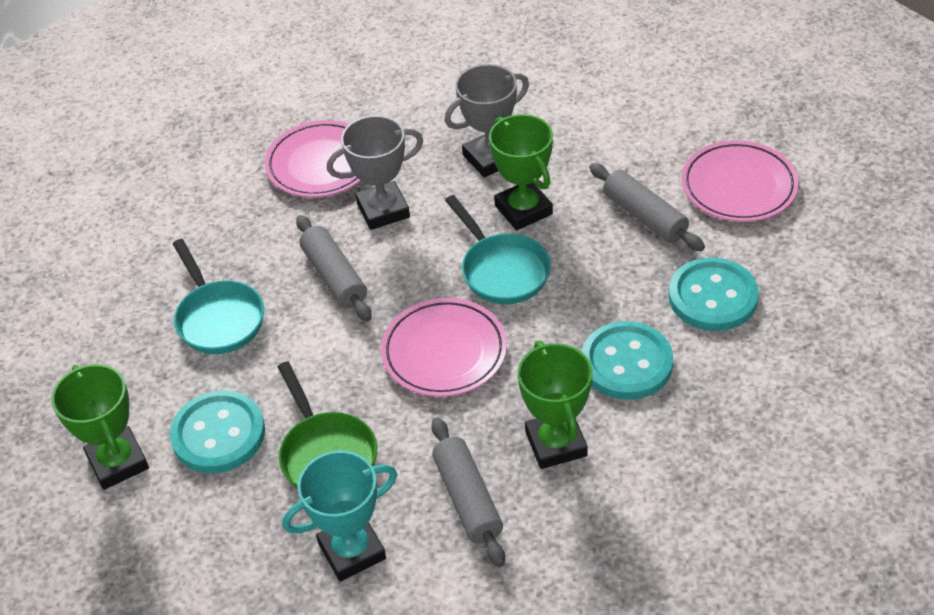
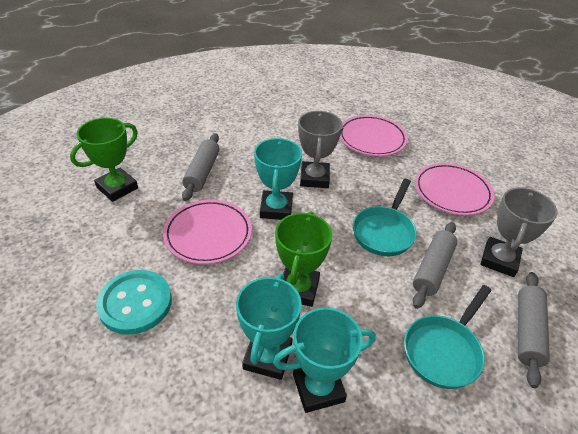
green pan: 1 -> 0
green trophy: 3 -> 2
turquoise button: 3 -> 1
turquoise trophy: 1 -> 3

